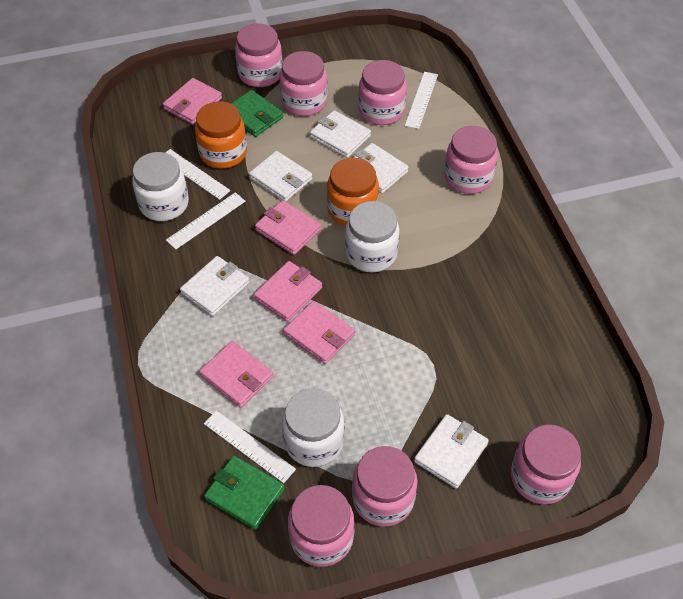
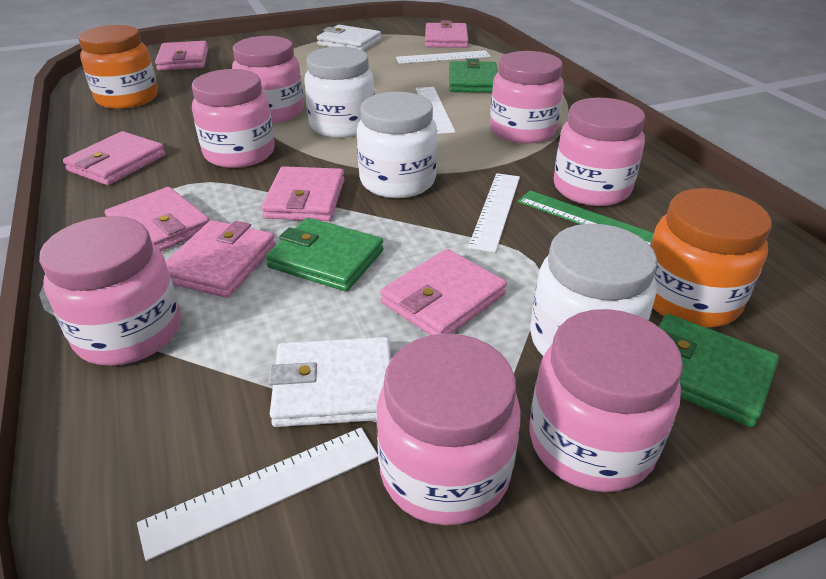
green ruler: 0 -> 1
green wallet: 2 -> 3
pink wallet: 5 -> 7
white wallet: 5 -> 2

